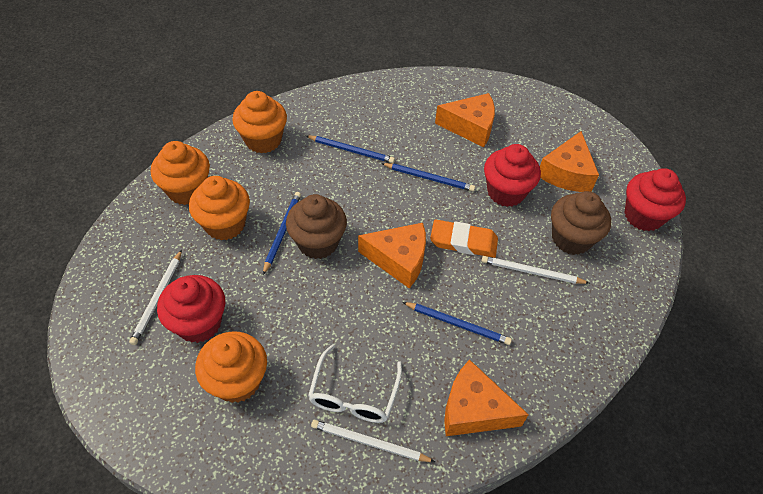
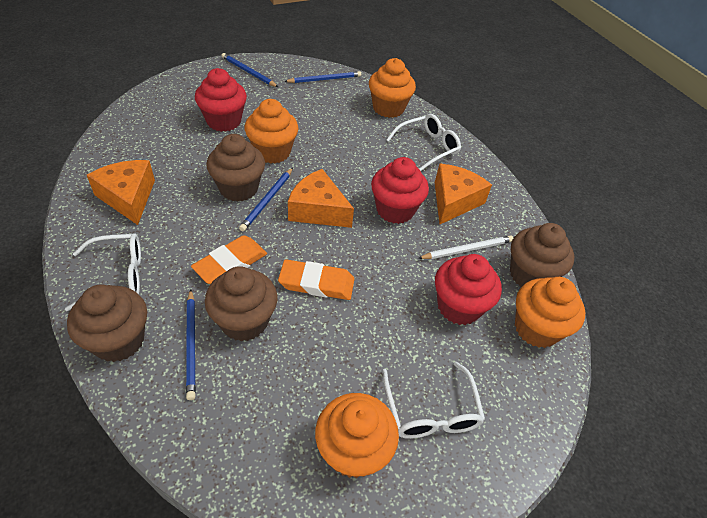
brown cupcake: 2 -> 4
orange cheese: 4 -> 3
orange eraser: 1 -> 2
white glasses: 1 -> 3
white pencil: 3 -> 1

